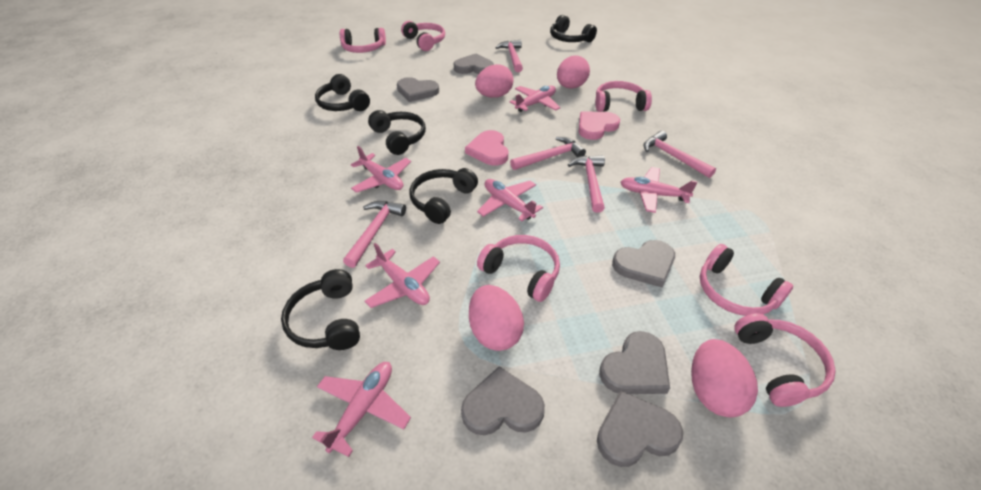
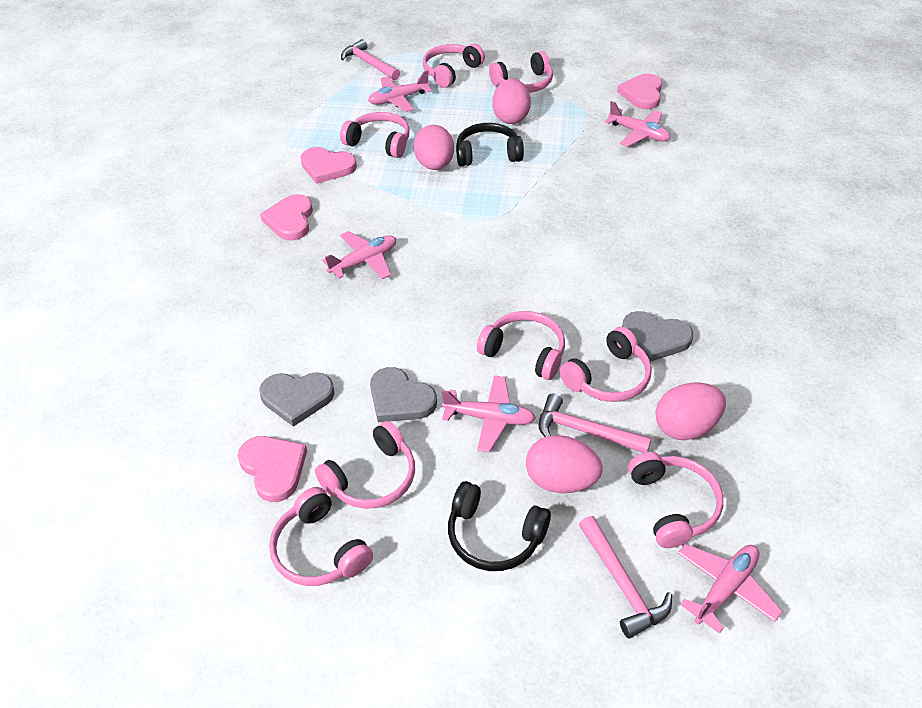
black headphones: 5 -> 2
grey heart: 6 -> 3
pink hammer: 5 -> 3
pink headphones: 6 -> 8
pink heart: 2 -> 4
pink plane: 6 -> 5

